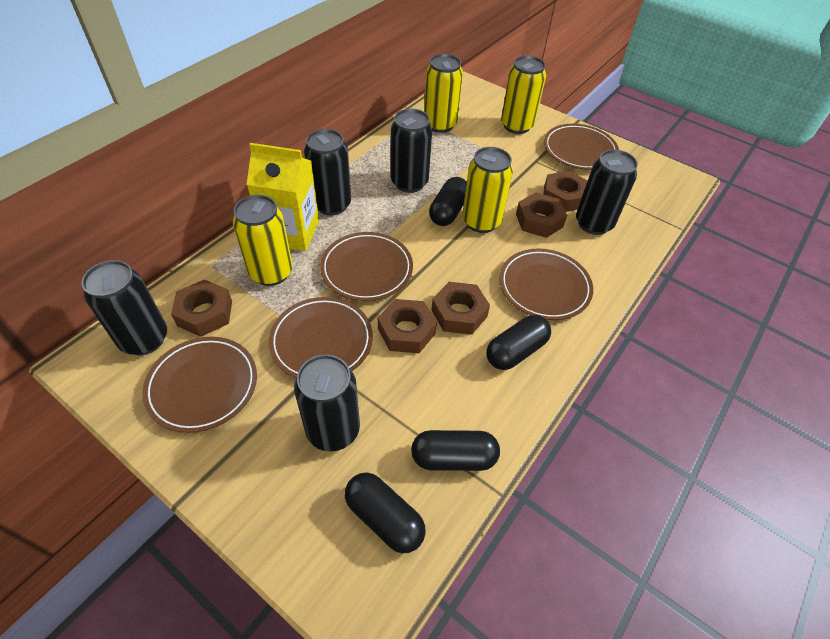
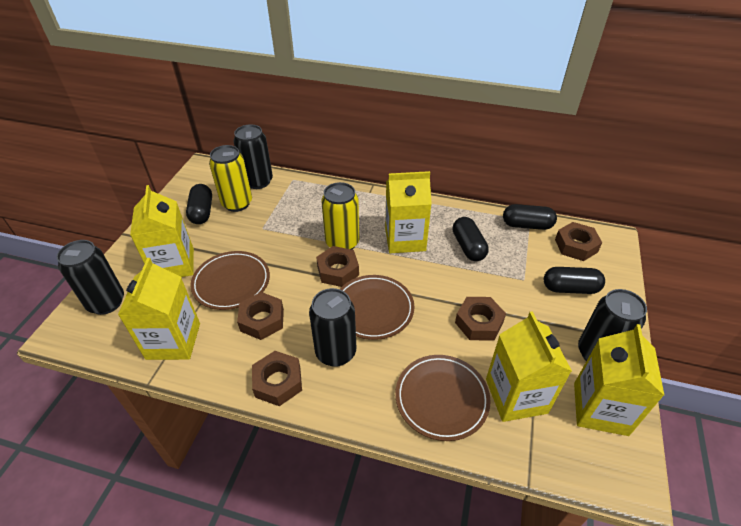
black can: 5 -> 4
brown plate: 5 -> 3
yellow can: 4 -> 2
yellow carton: 1 -> 5

